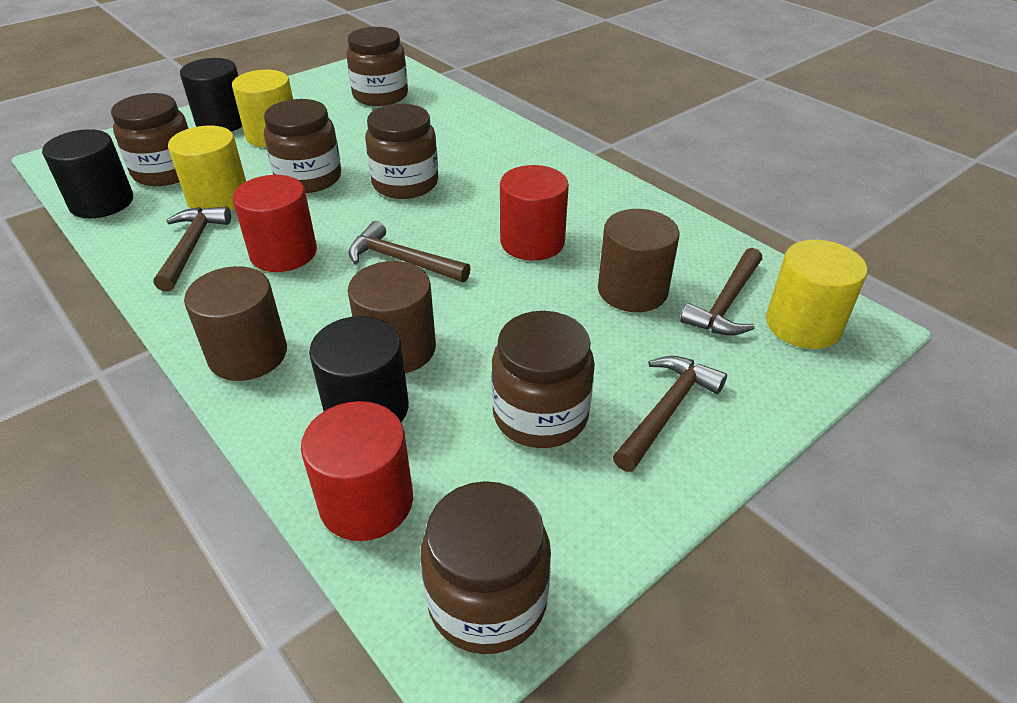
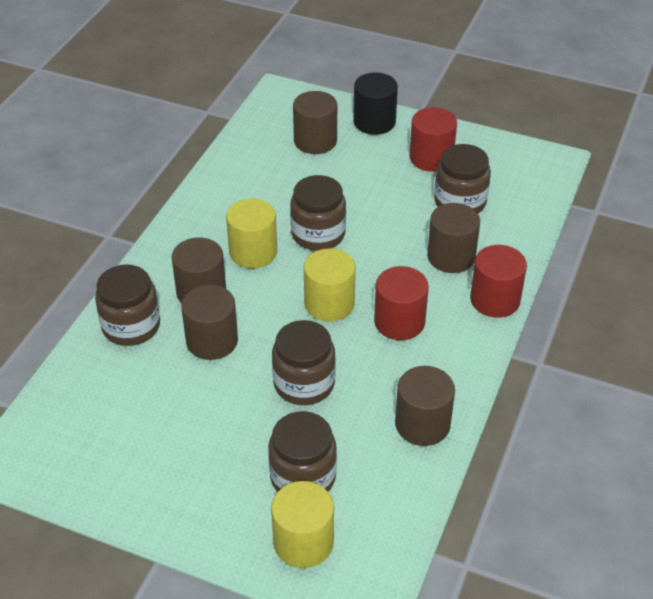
black cylinder: 3 -> 1
brown cylinder: 3 -> 5
brown hammer: 4 -> 0
brown jar: 6 -> 5

